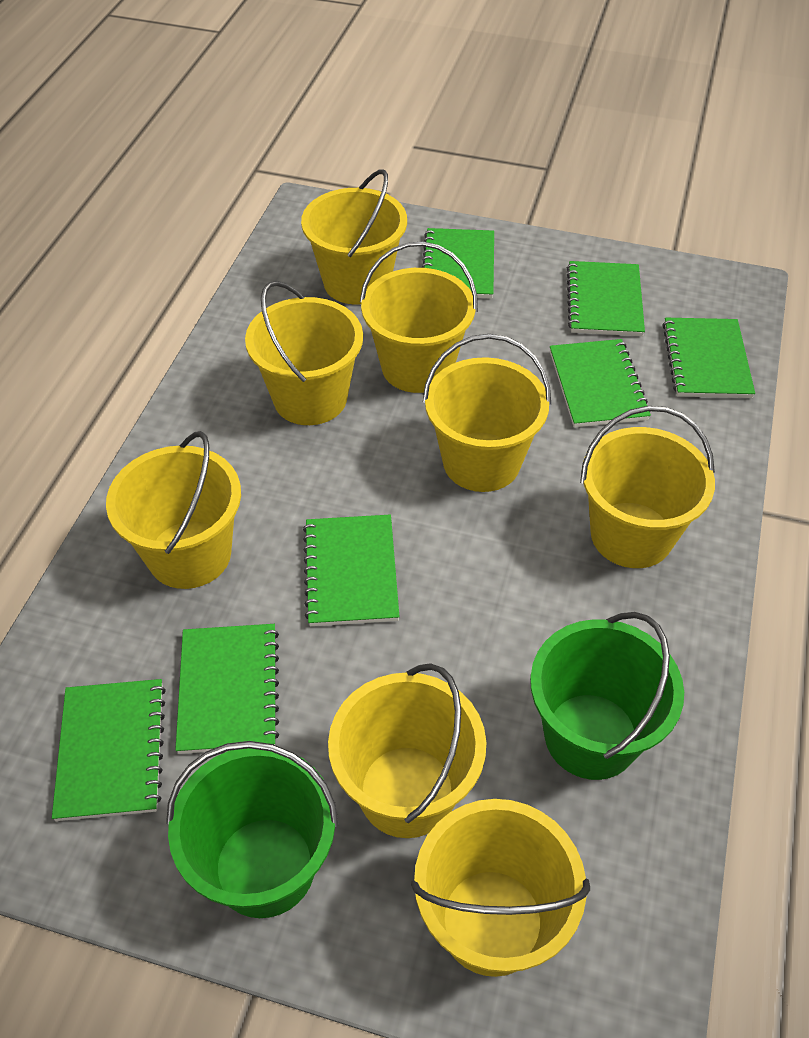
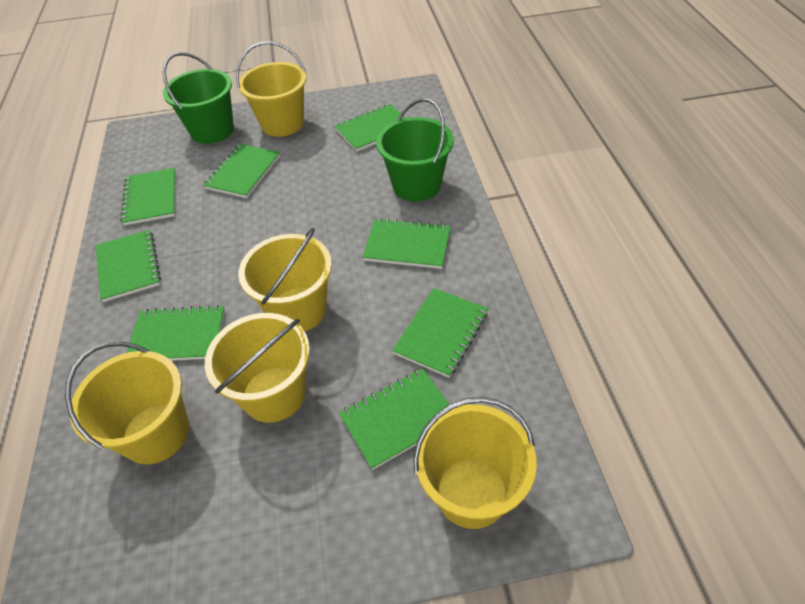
green notebook: 7 -> 8
yellow bucket: 8 -> 5

